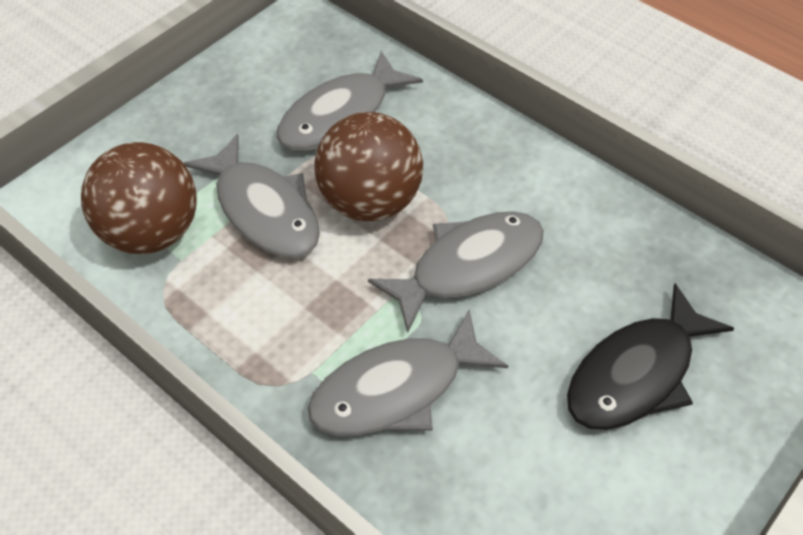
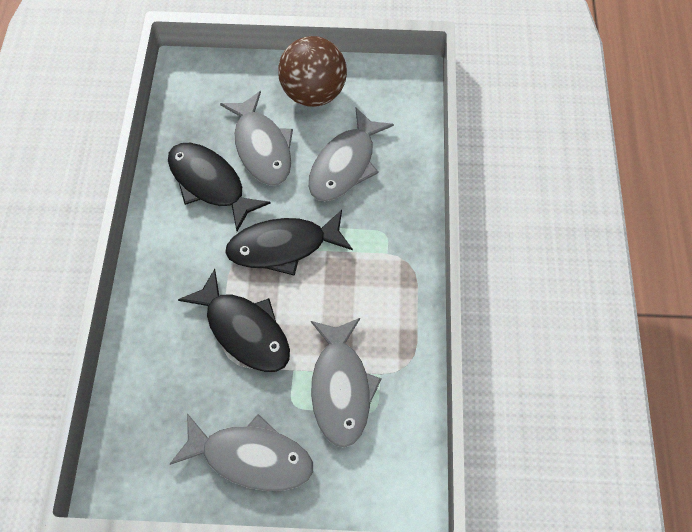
black fish: 1 -> 3
brown ball: 2 -> 1

